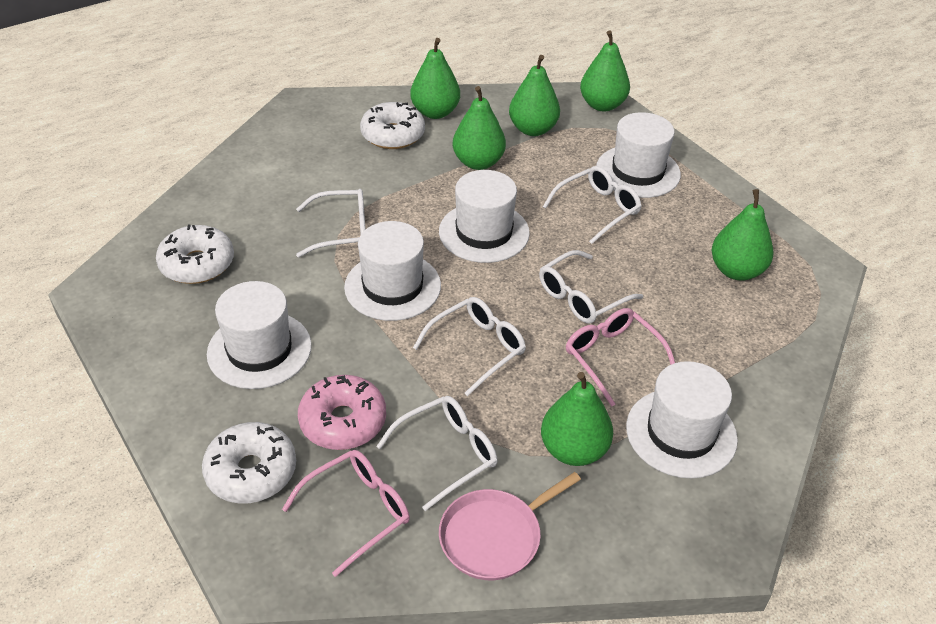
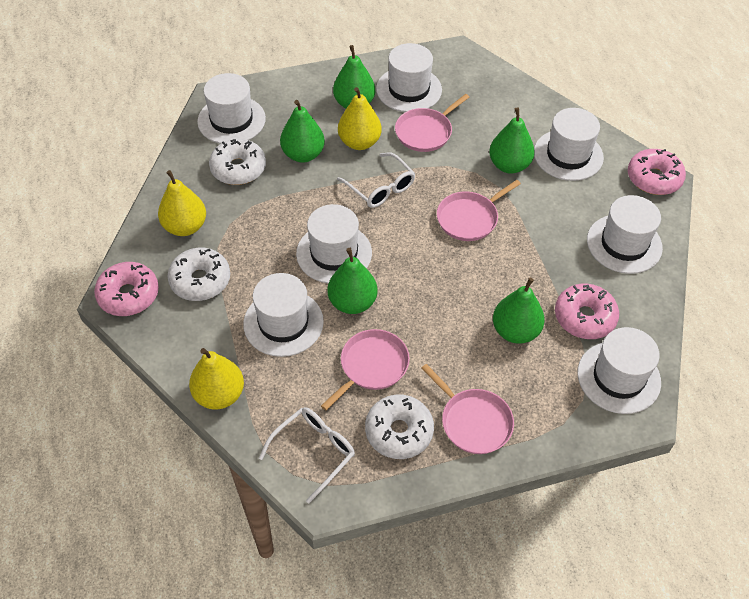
green pear: 6 -> 5
pink donut: 1 -> 3
pink glasses: 2 -> 0
pink pan: 1 -> 4
white glasses: 5 -> 2
white hat: 5 -> 7
yellow pear: 0 -> 3

